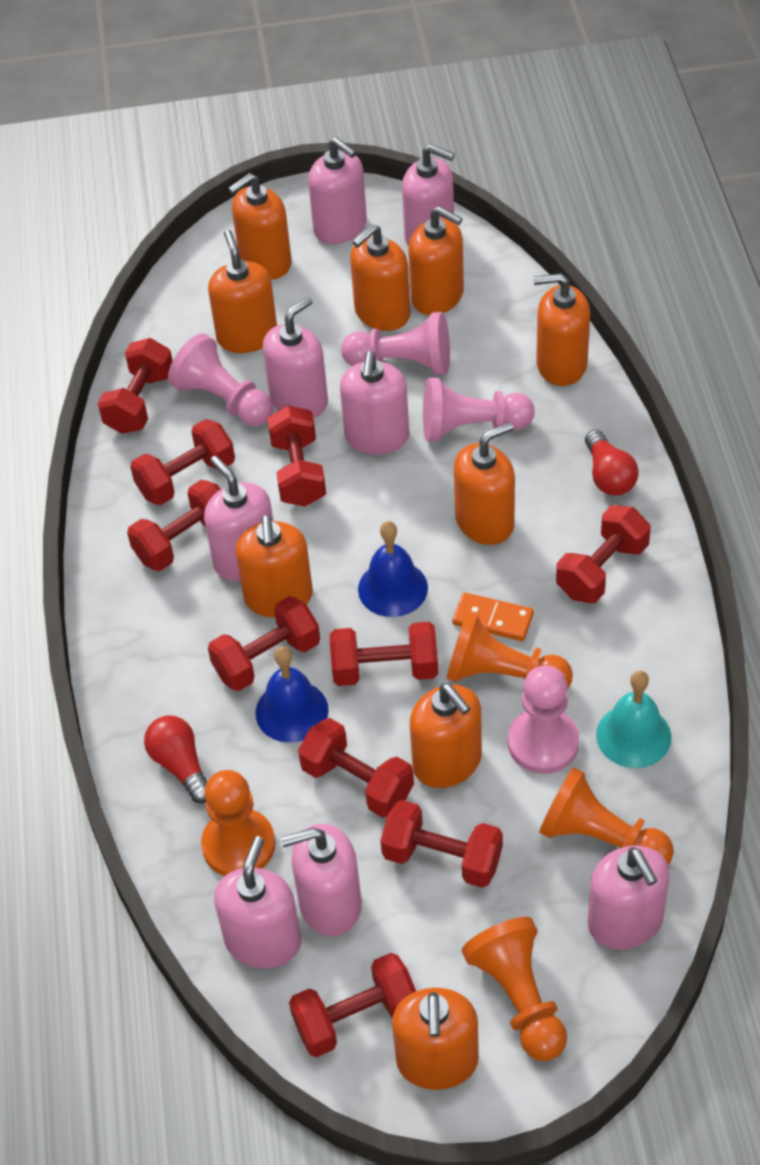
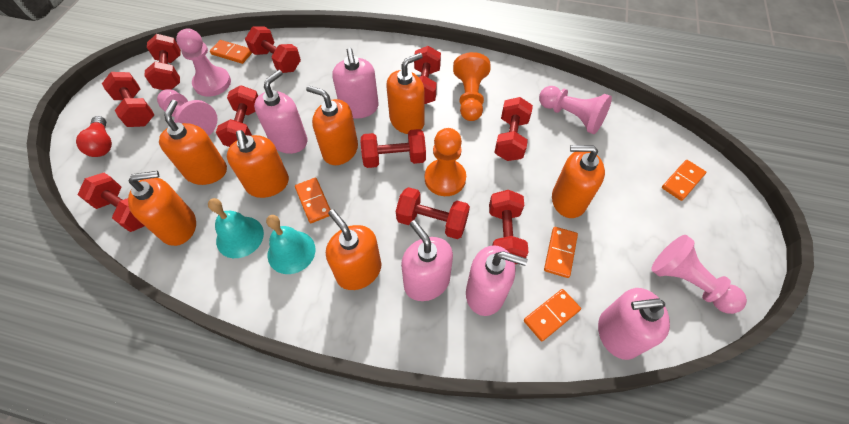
blue bell: 2 -> 0
orange domino: 1 -> 5
orange pawn: 4 -> 2
orange soap dispenser: 9 -> 7
pink soap dispenser: 8 -> 5
red light bulb: 2 -> 1
turquoise bell: 1 -> 2

